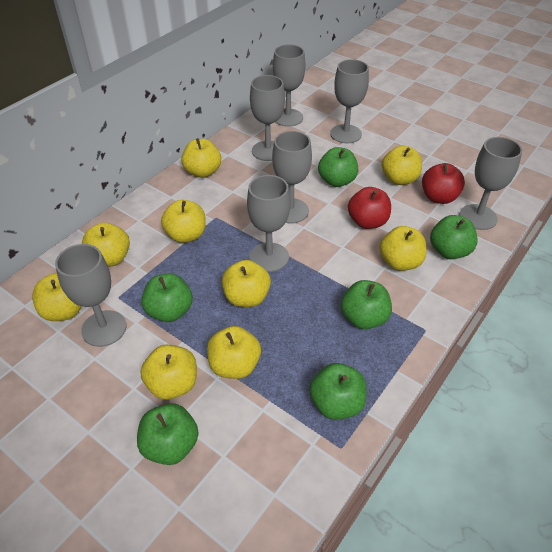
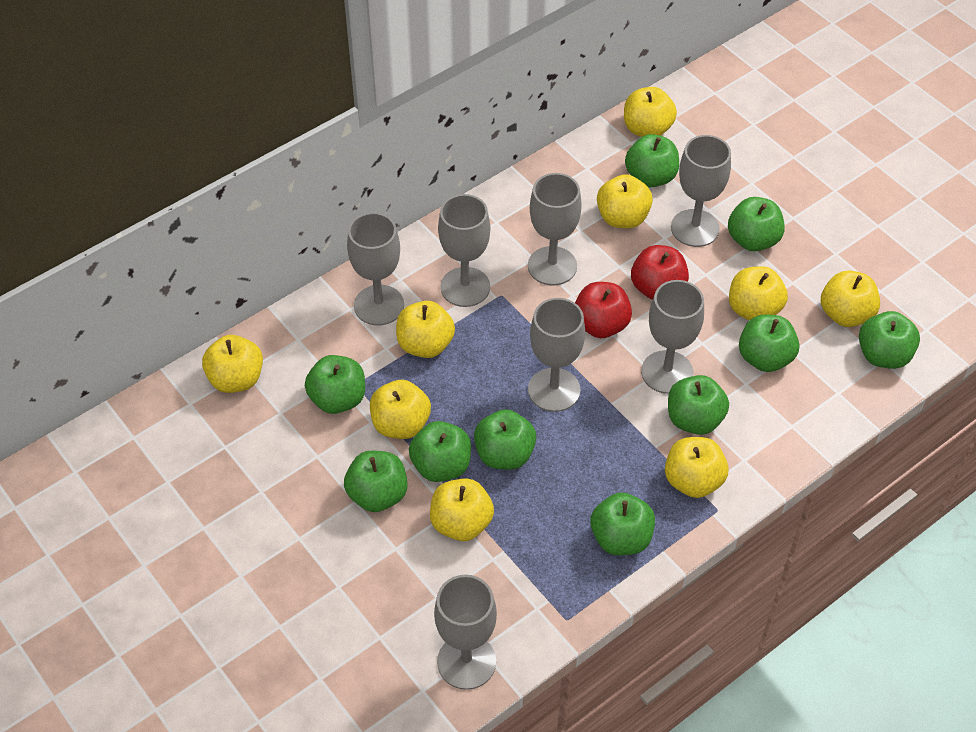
green apple: 6 -> 10

